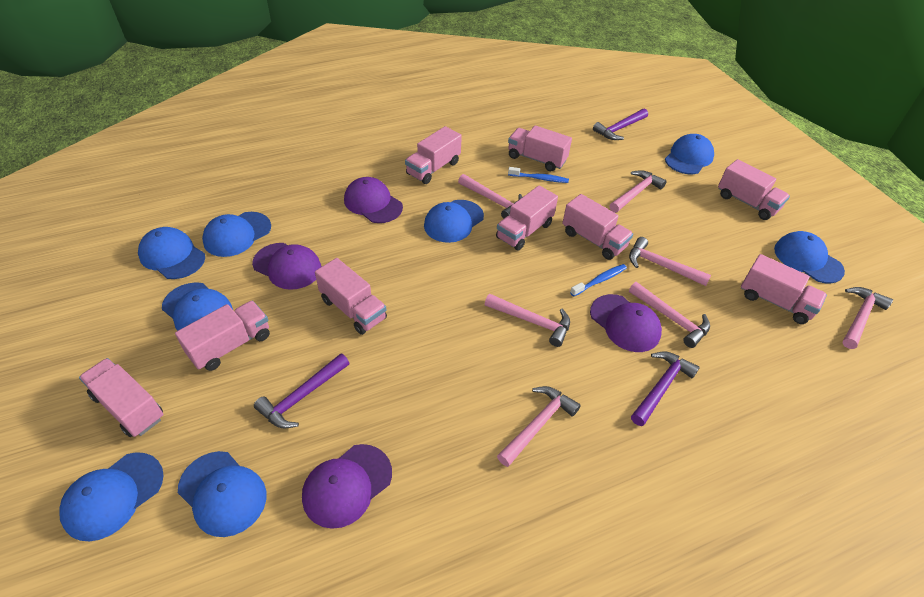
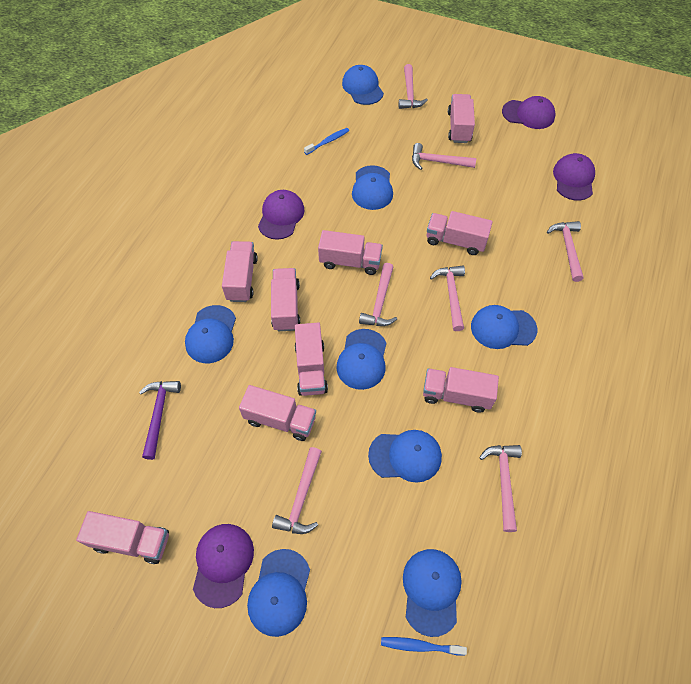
purple hammer: 3 -> 1

